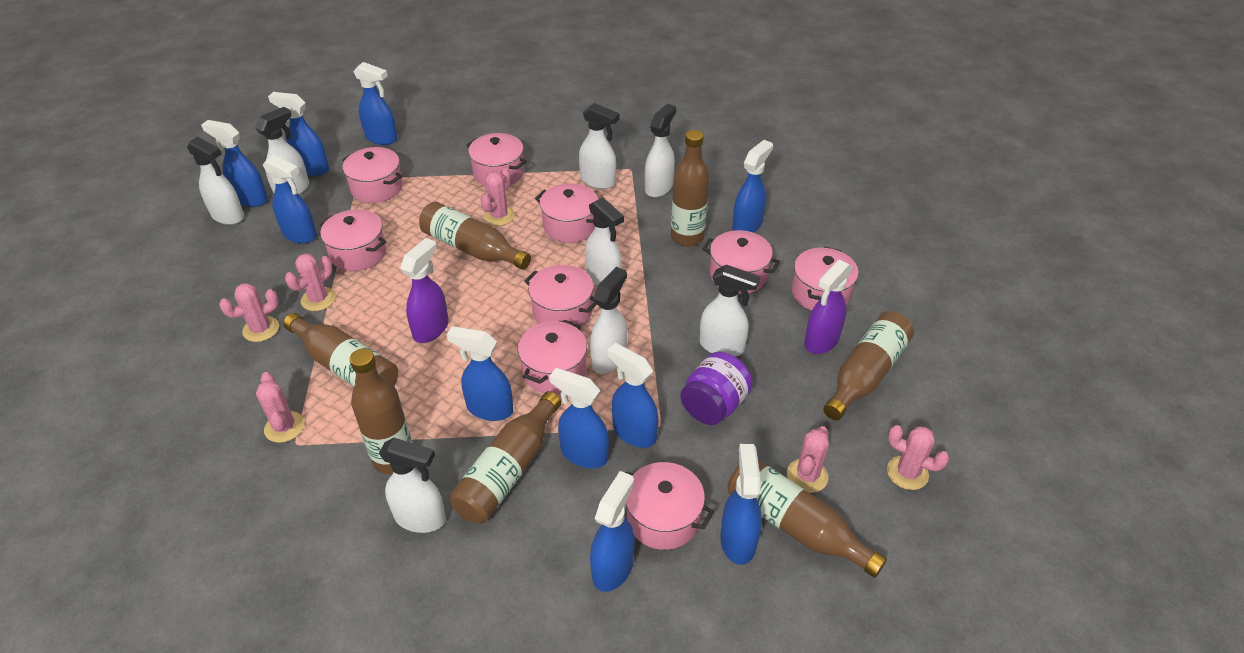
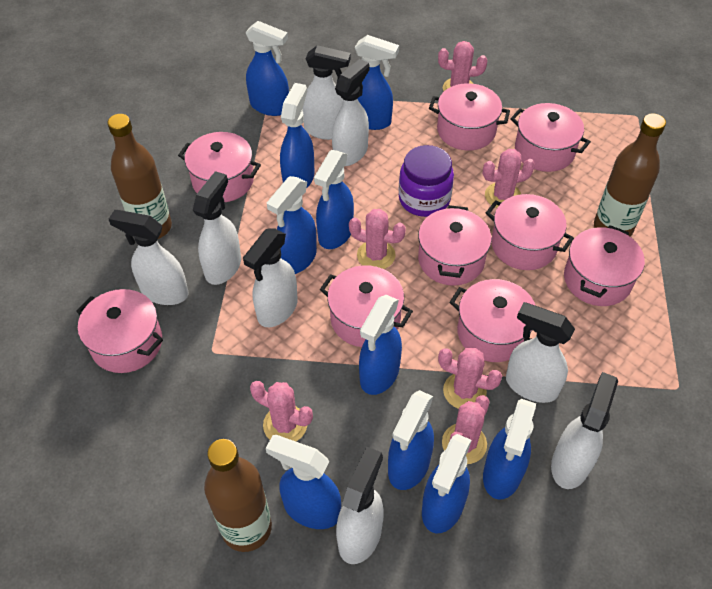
brown bottle: 7 -> 3
purple spray bottle: 2 -> 0

